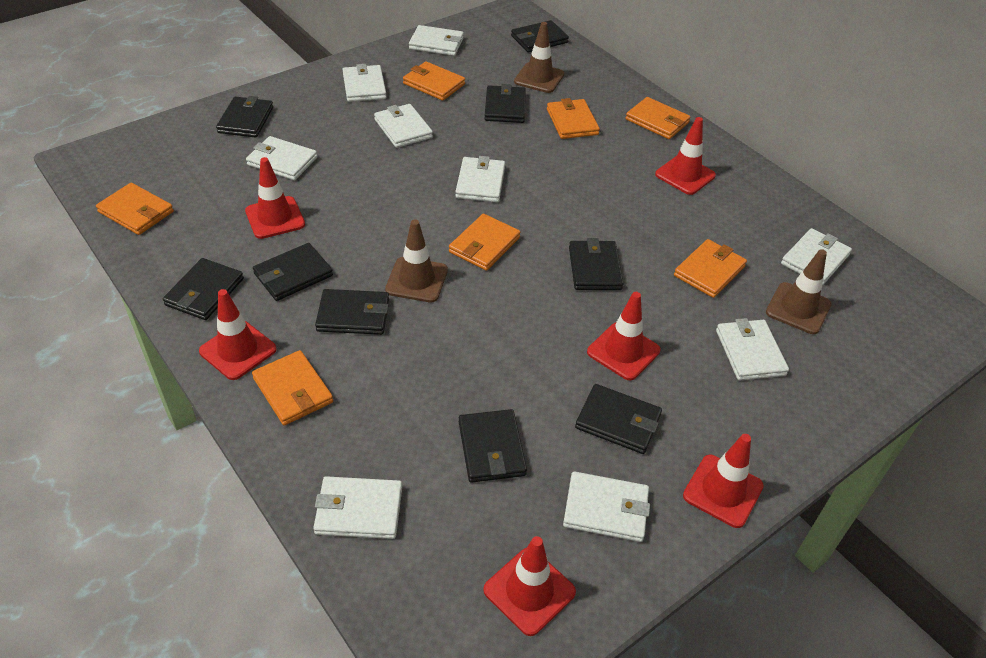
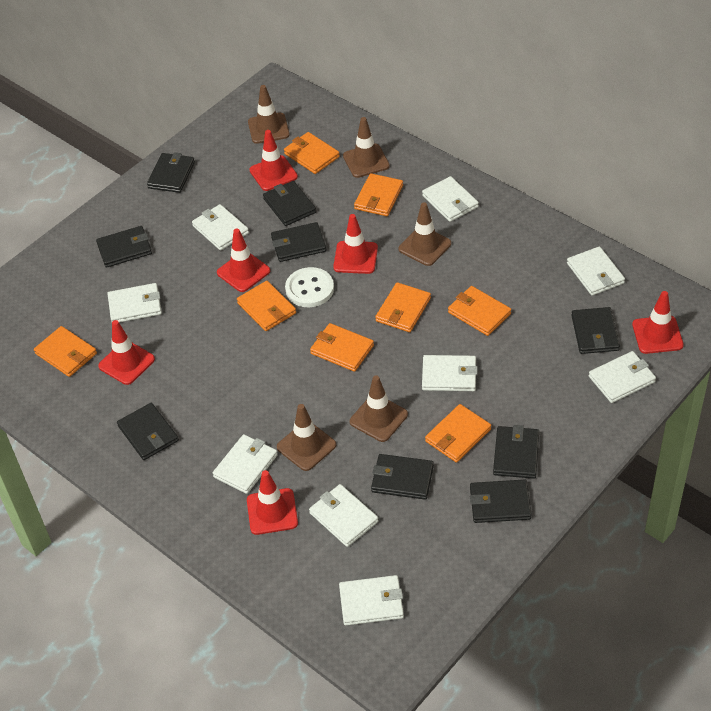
brown traffic cone: 3 -> 5
orange wallet: 7 -> 8
white button: 0 -> 1

